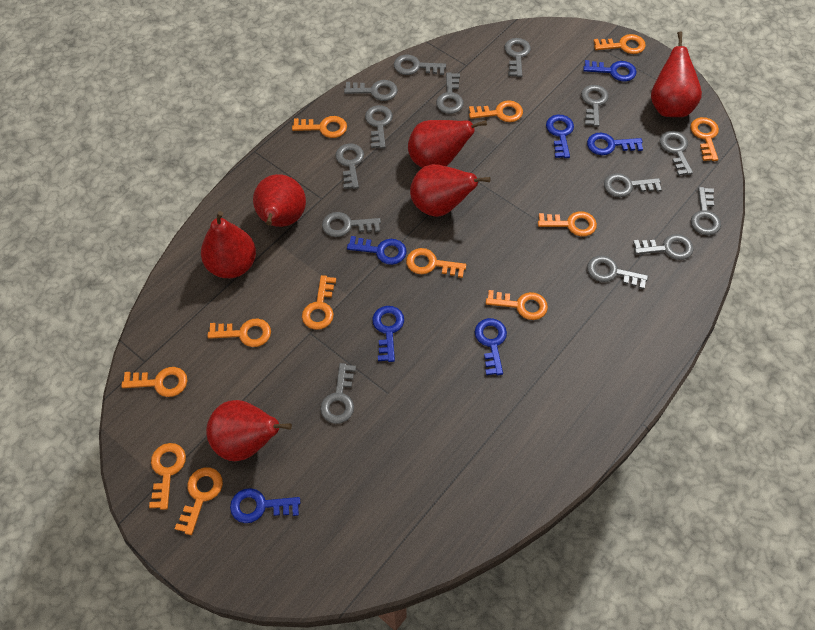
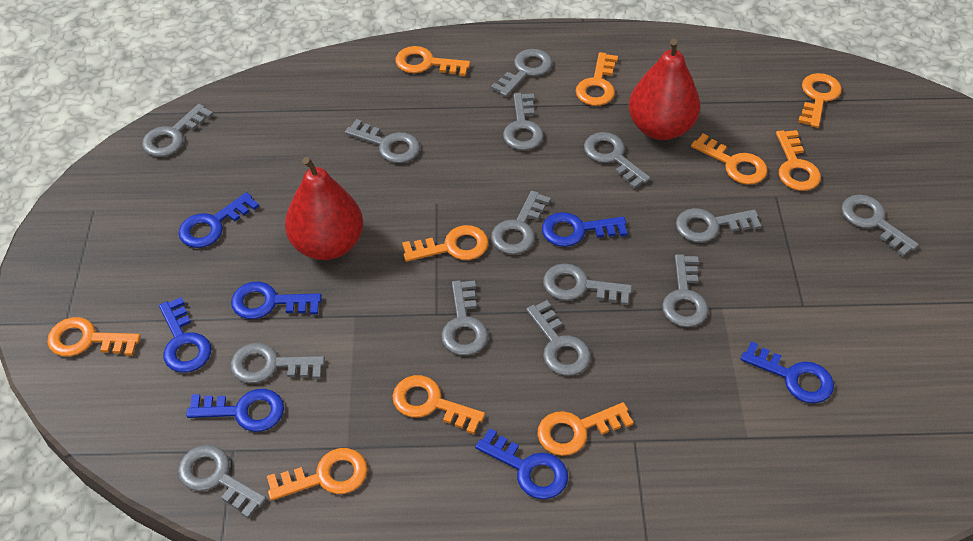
orange key: 12 -> 10
red pear: 6 -> 2

